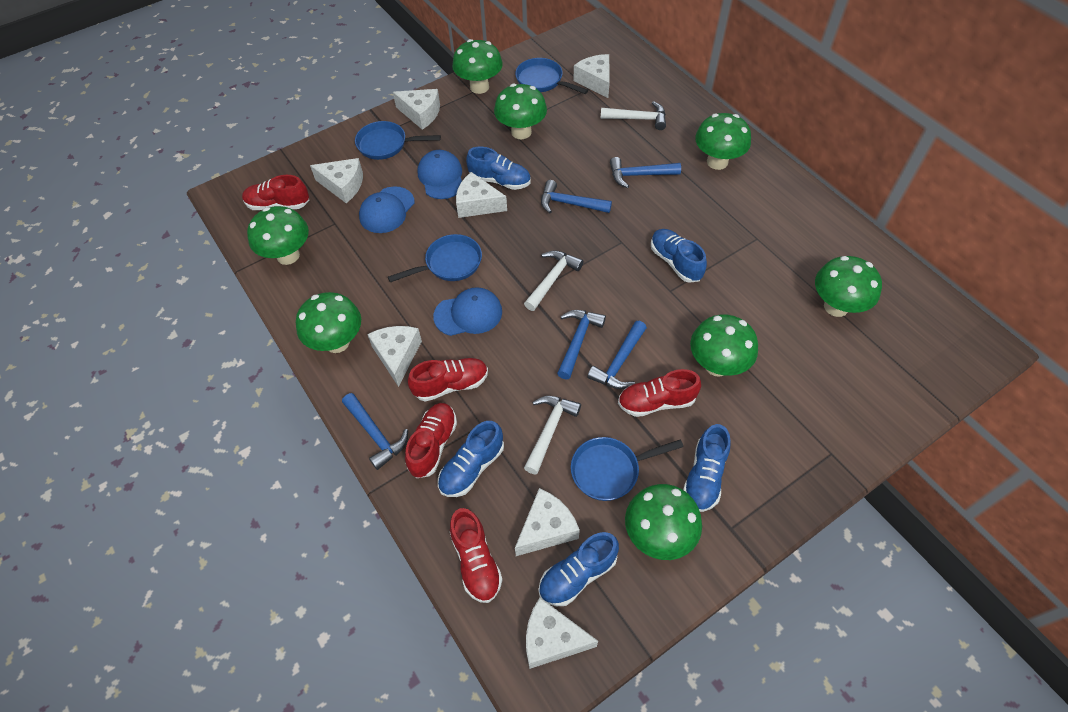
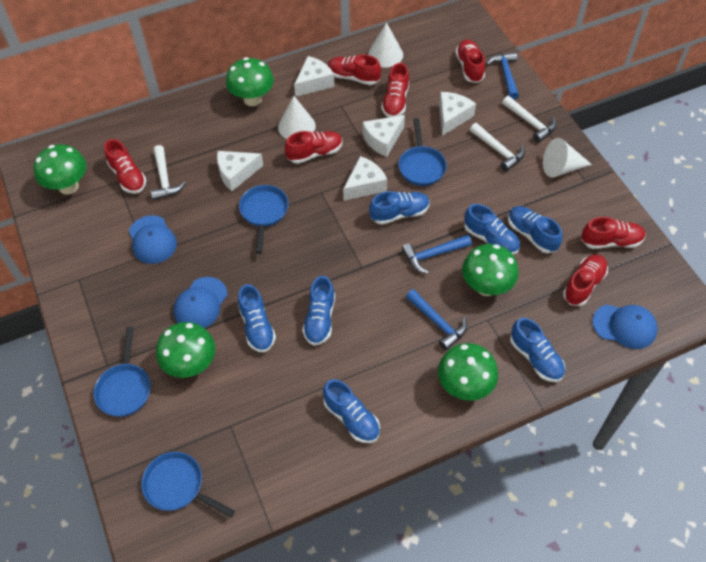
blue hammer: 5 -> 3
blue shoe: 5 -> 7
green mushroom: 8 -> 5
red shoe: 5 -> 7
white cheese: 7 -> 5
white cone: 0 -> 3

